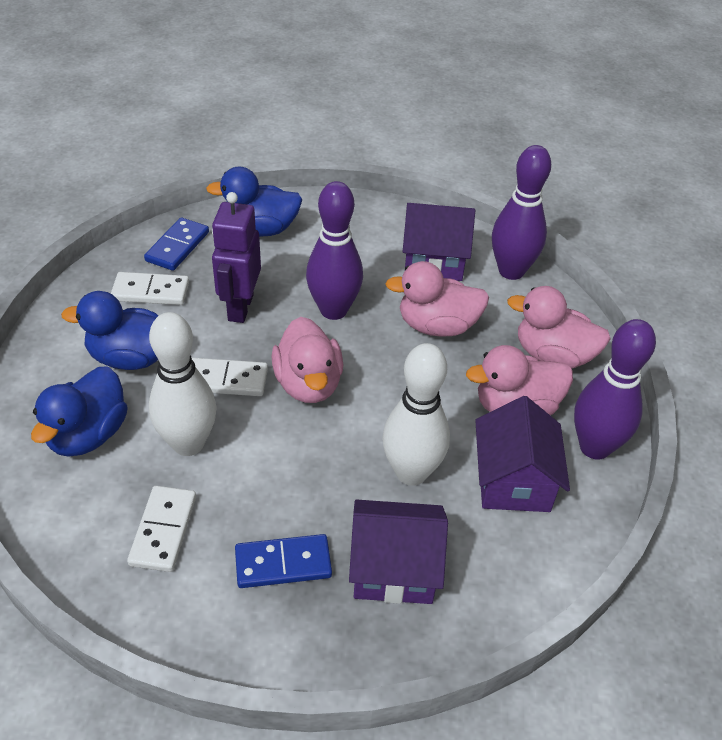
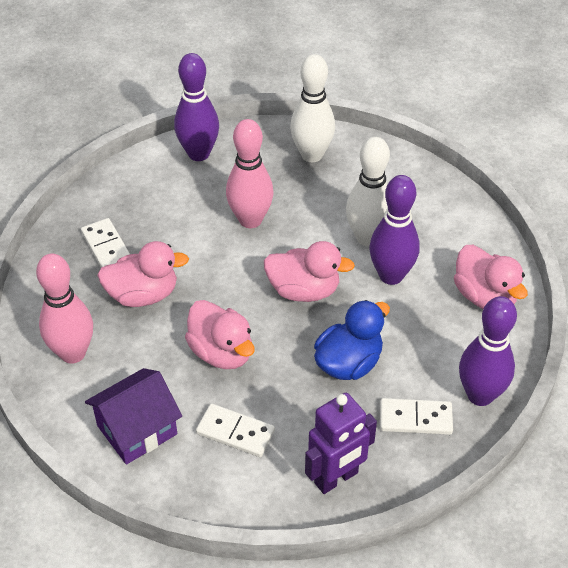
blue domino: 2 -> 0
blue duck: 3 -> 1
pink bowling pin: 0 -> 2
purple house: 3 -> 1

